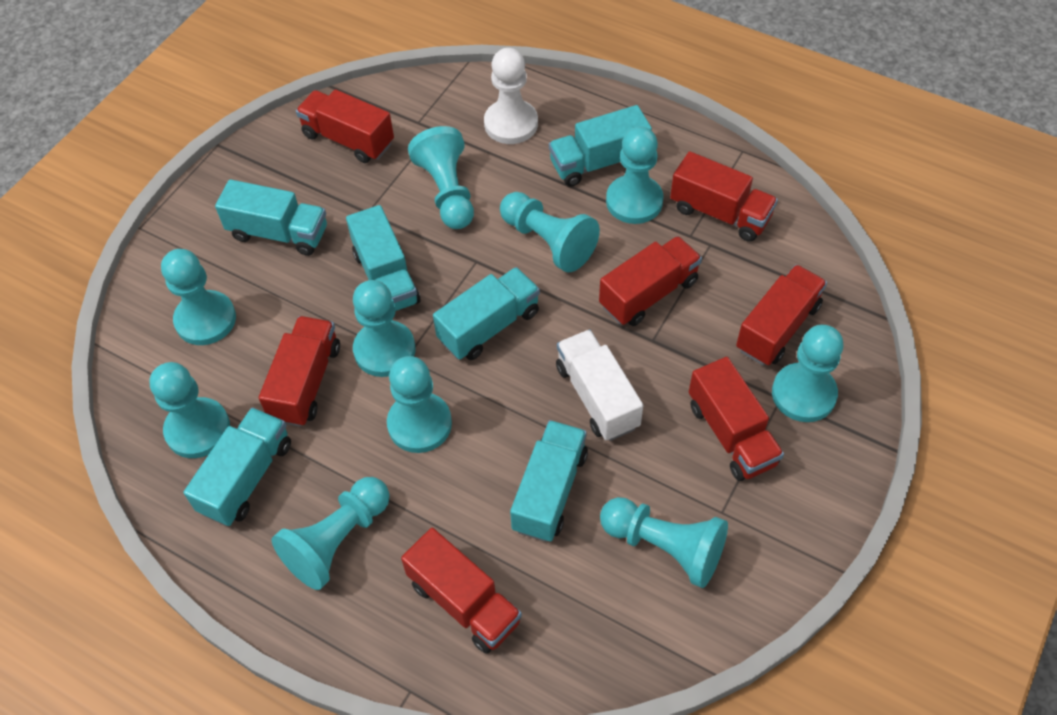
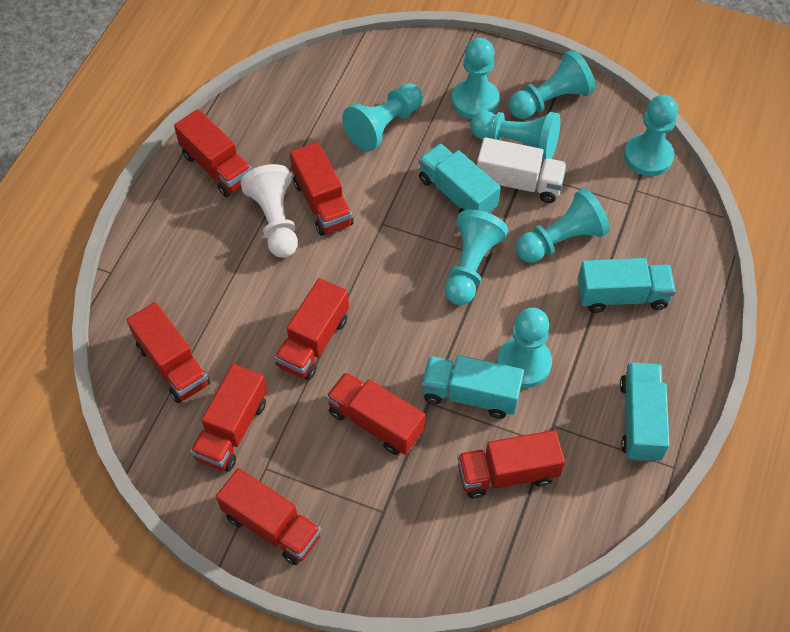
red truck: 7 -> 8
turquoise pawn: 10 -> 8
turquoise truck: 6 -> 4

